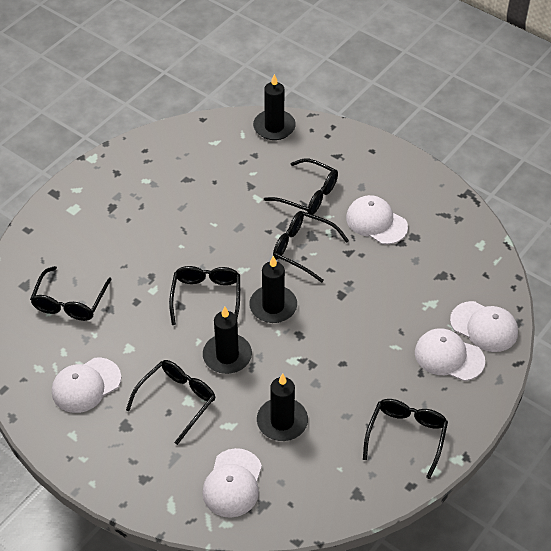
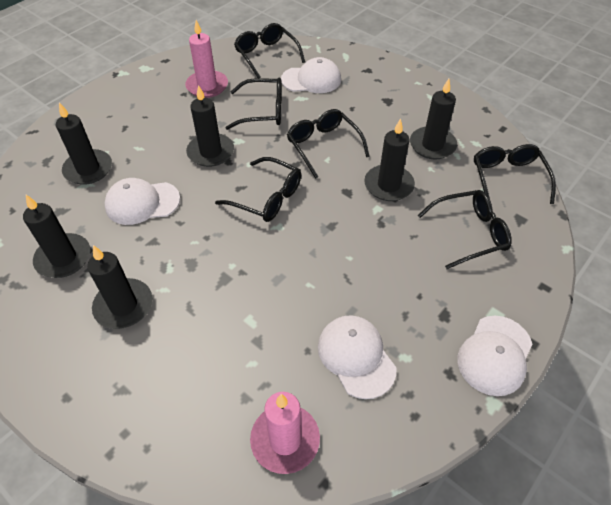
black candle: 4 -> 6
pink candle: 0 -> 2
white cap: 5 -> 4

